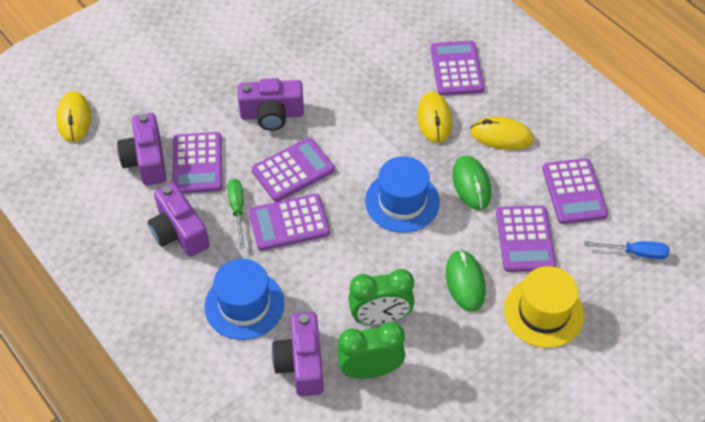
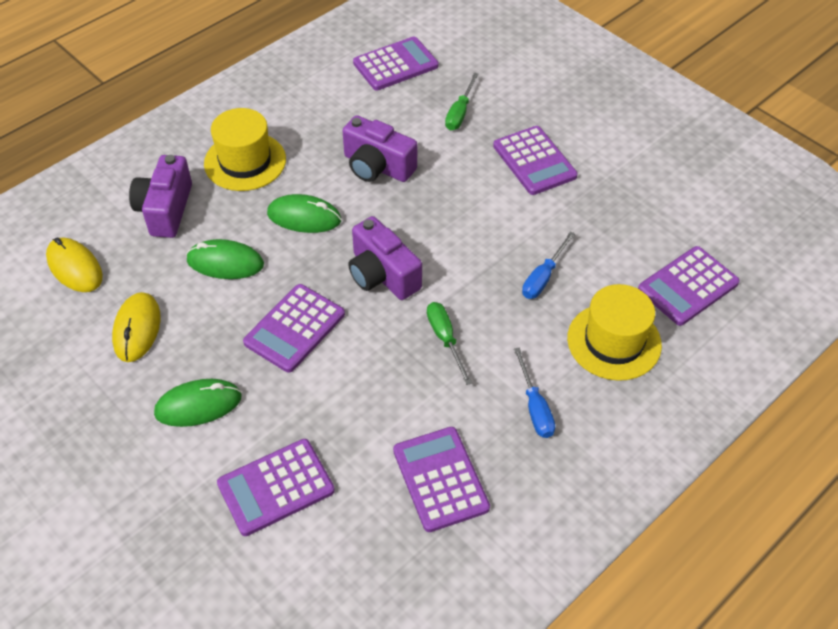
blue hat: 2 -> 0
blue screwdriver: 1 -> 2
green clock: 2 -> 0
green mouse: 2 -> 3
green screwdriver: 1 -> 2
purple camera: 4 -> 3
yellow hat: 1 -> 2
yellow mouse: 3 -> 2

